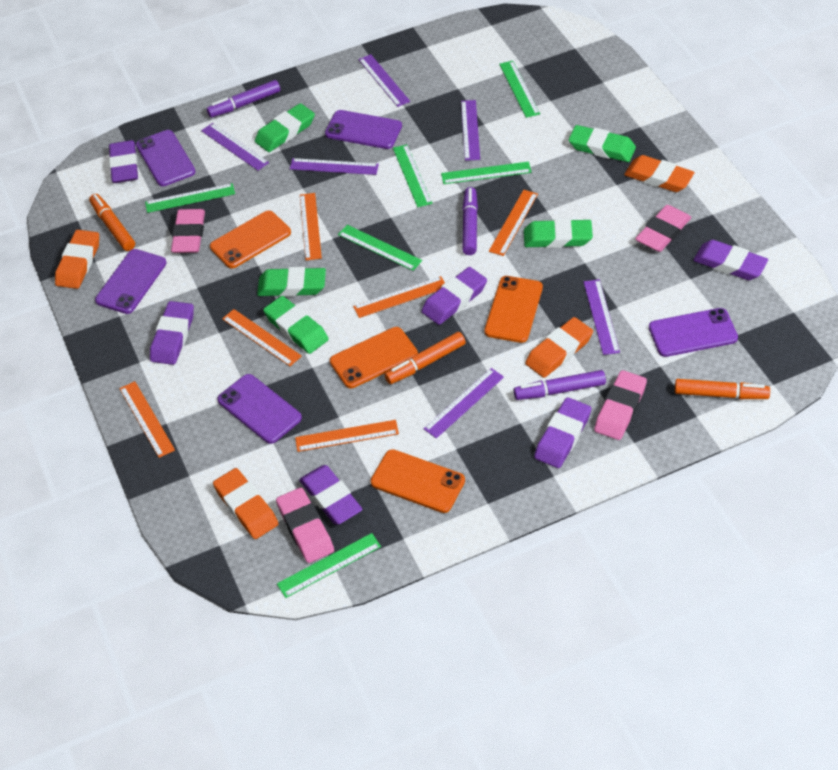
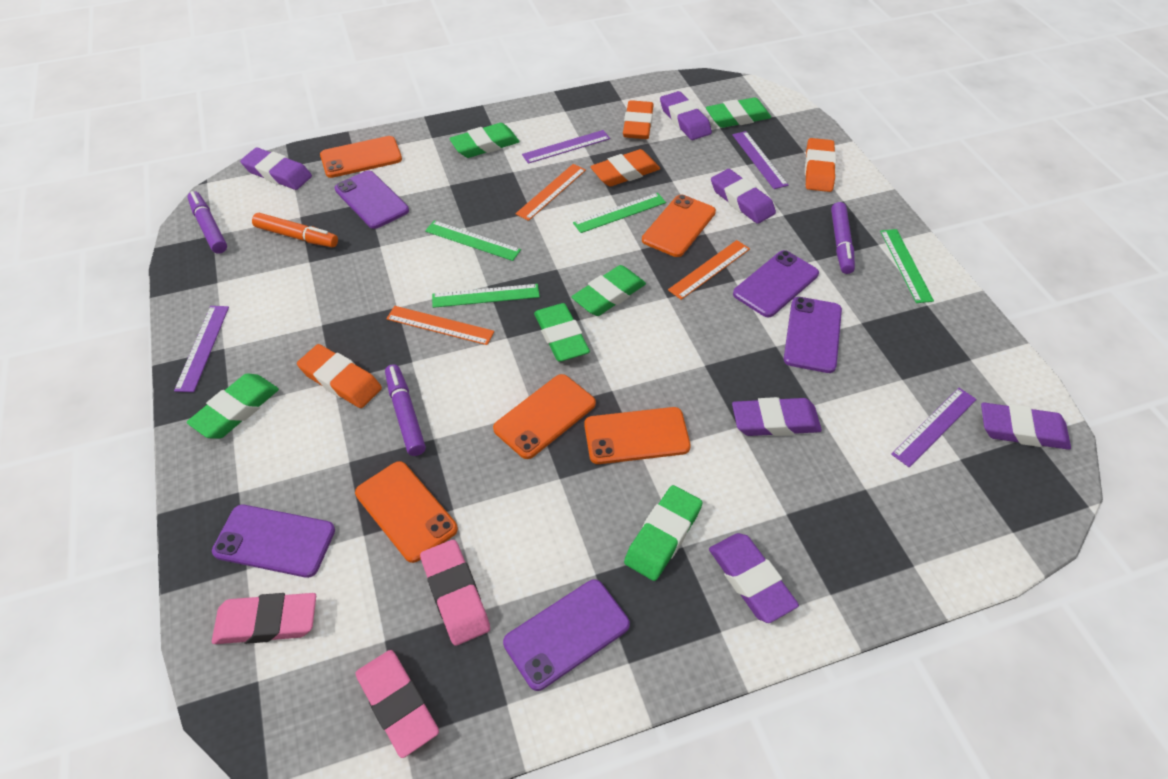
green eraser: 5 -> 6
green ruler: 6 -> 4
orange marker: 3 -> 1
orange phone: 4 -> 5
orange ruler: 6 -> 3
pink eraser: 4 -> 3
purple ruler: 6 -> 4

